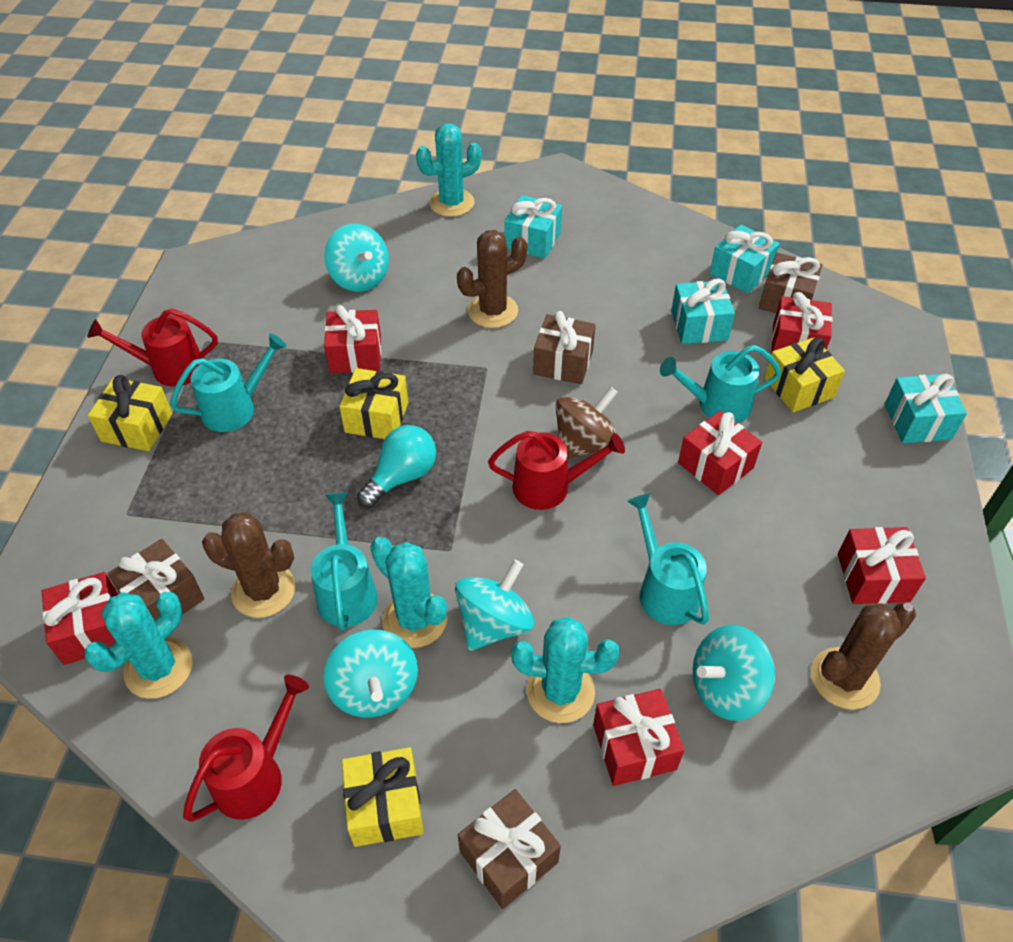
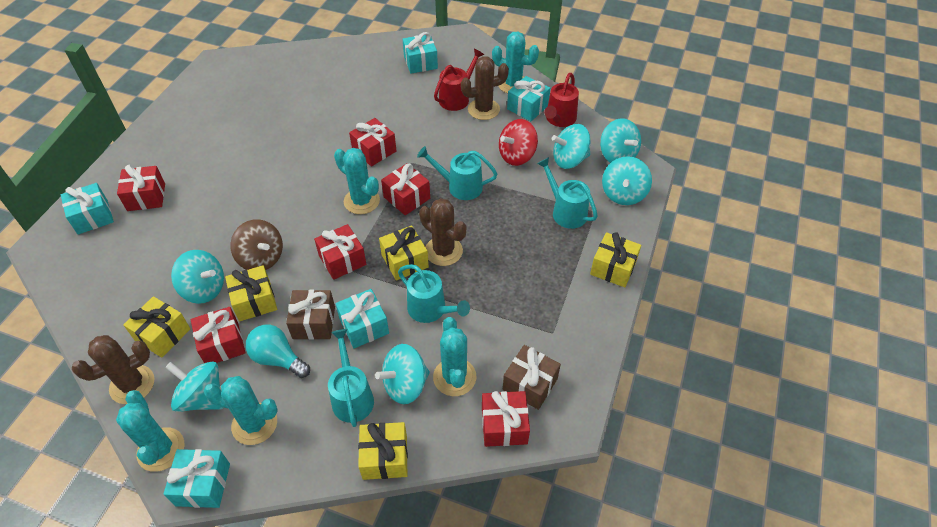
brown gift: 4 -> 2
red spinning top: 0 -> 1
red watering can: 3 -> 2
turquoise cactus: 4 -> 5
turquoise gift: 4 -> 5
turquoise spinning top: 4 -> 6
yellow gift: 4 -> 5

